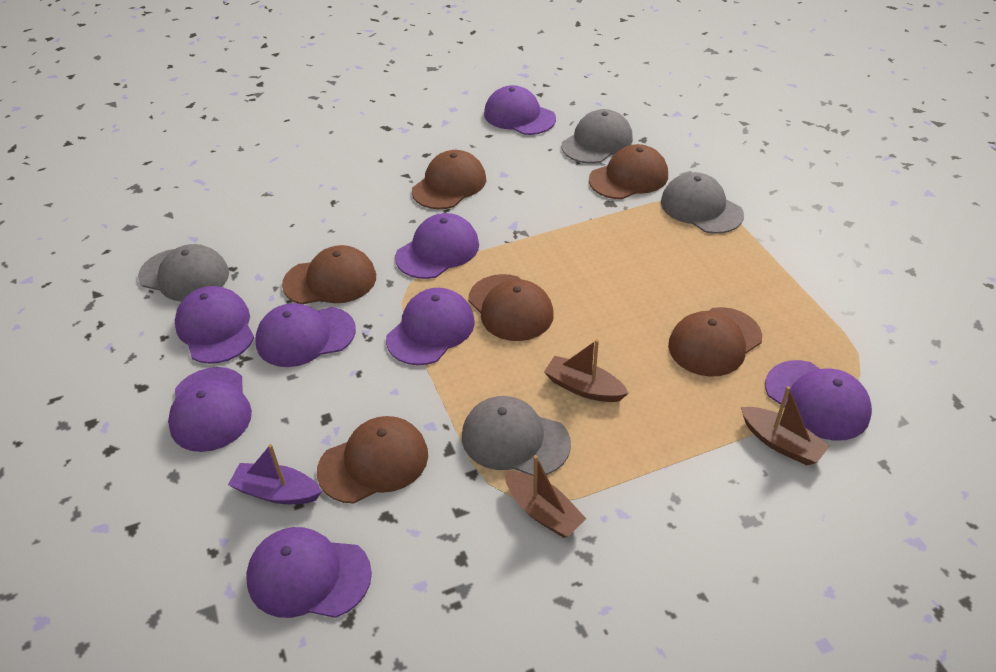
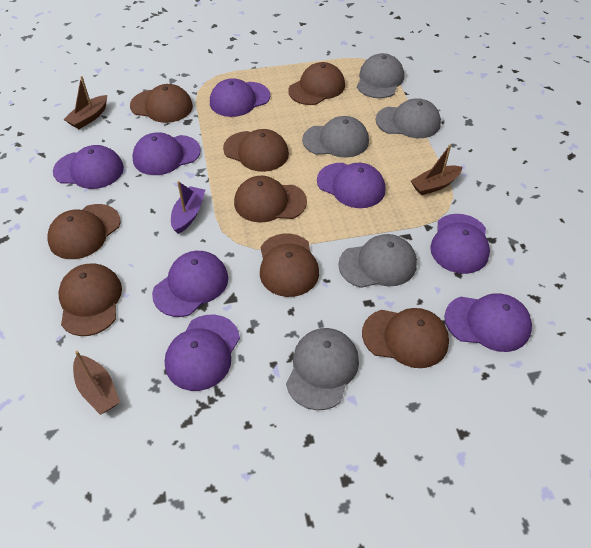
brown cap: 6 -> 8
grey cap: 4 -> 5

